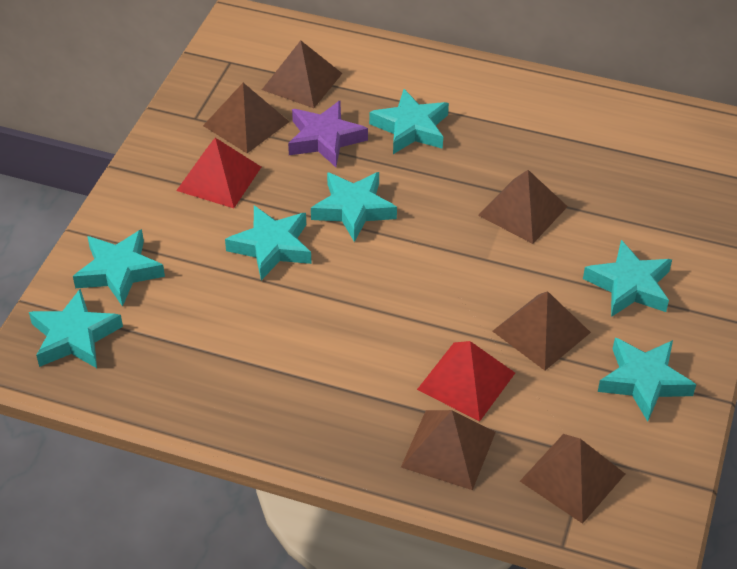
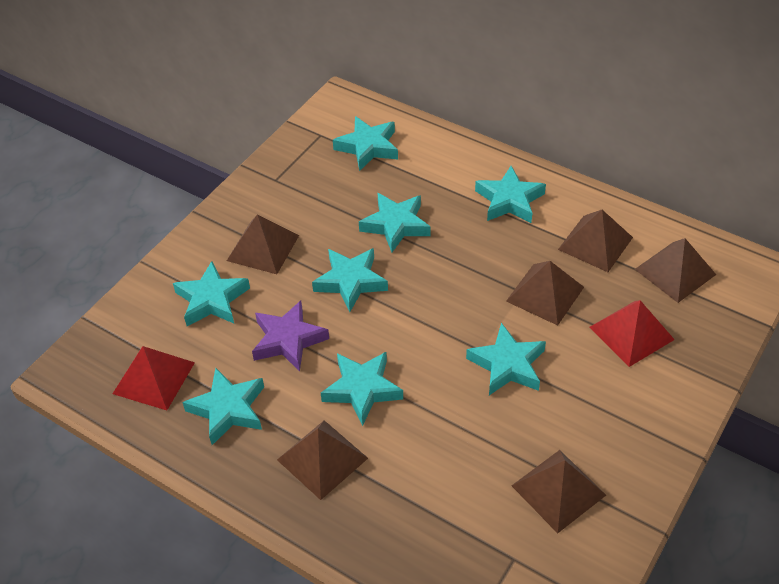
turquoise star: 7 -> 8

